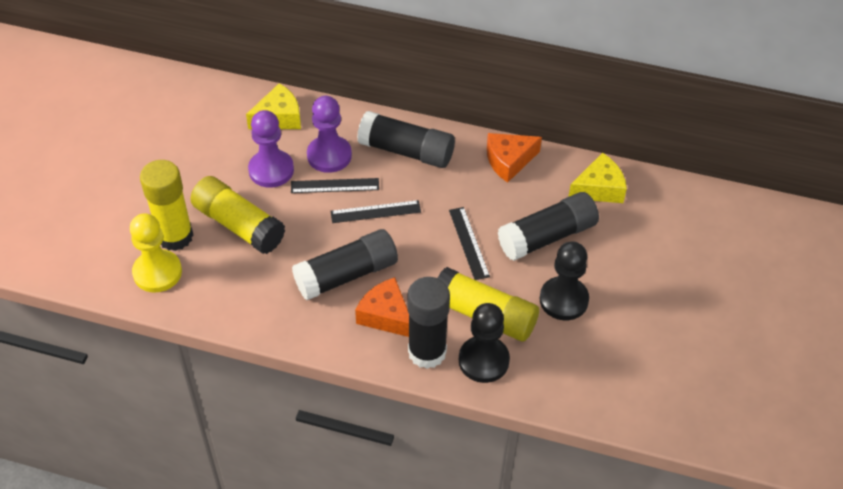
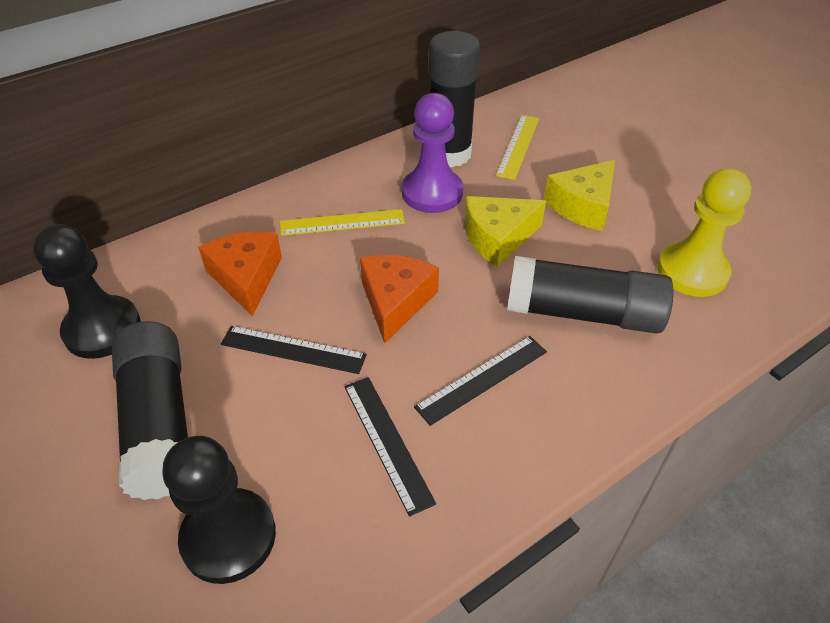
black glue stick: 4 -> 3
purple pawn: 2 -> 1
yellow glue stick: 3 -> 0
yellow ruler: 0 -> 2

